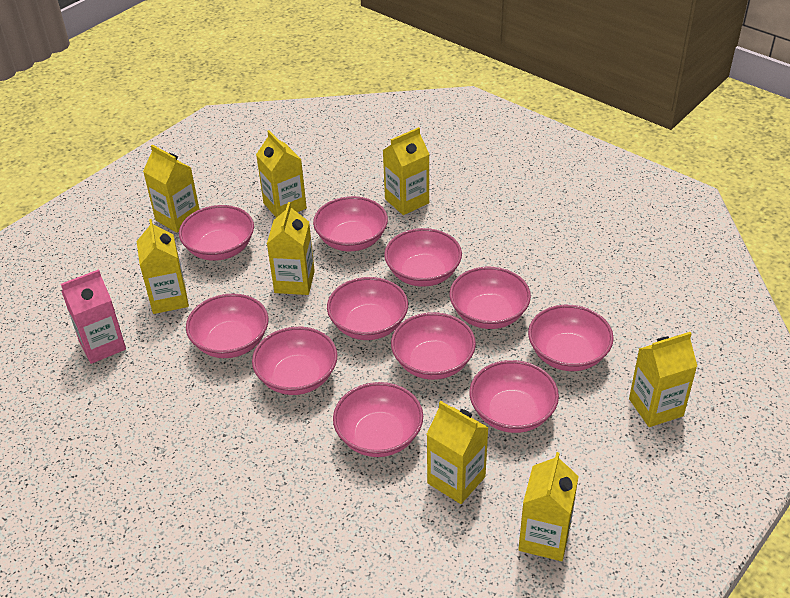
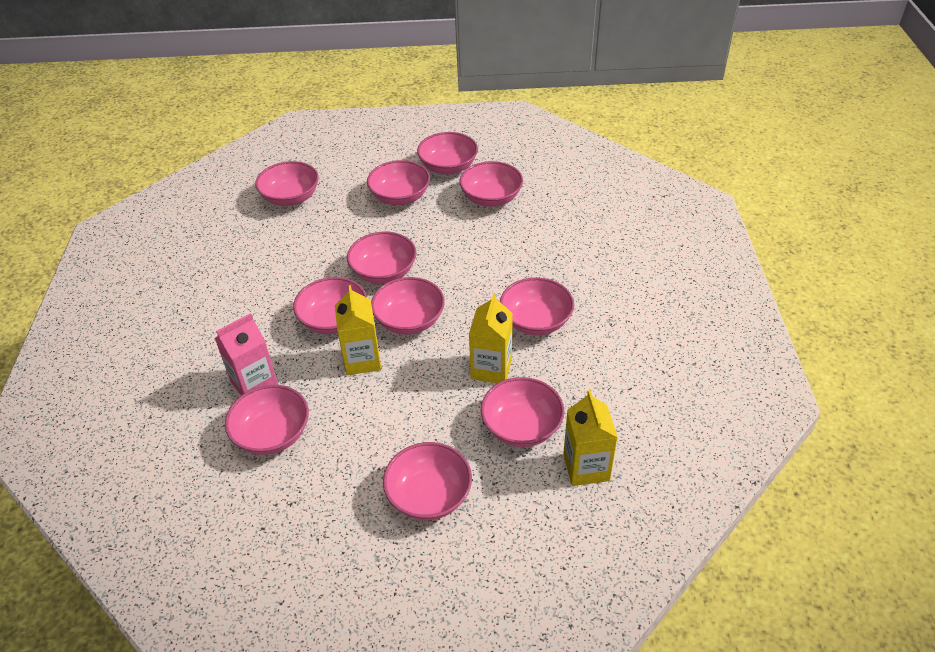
yellow carton: 8 -> 3

